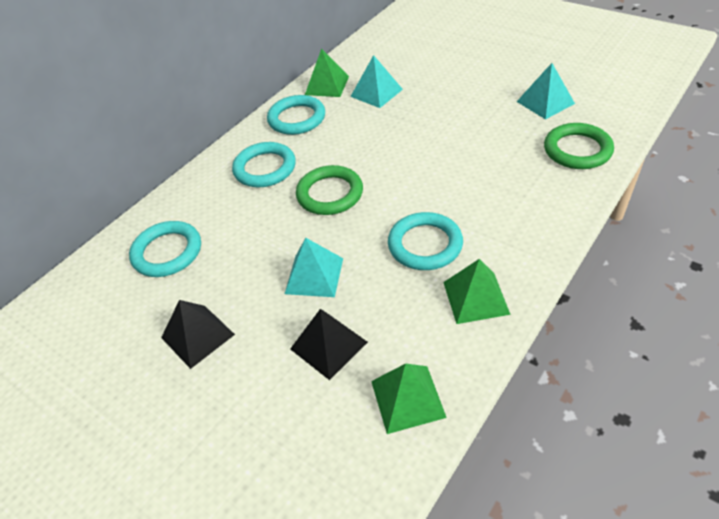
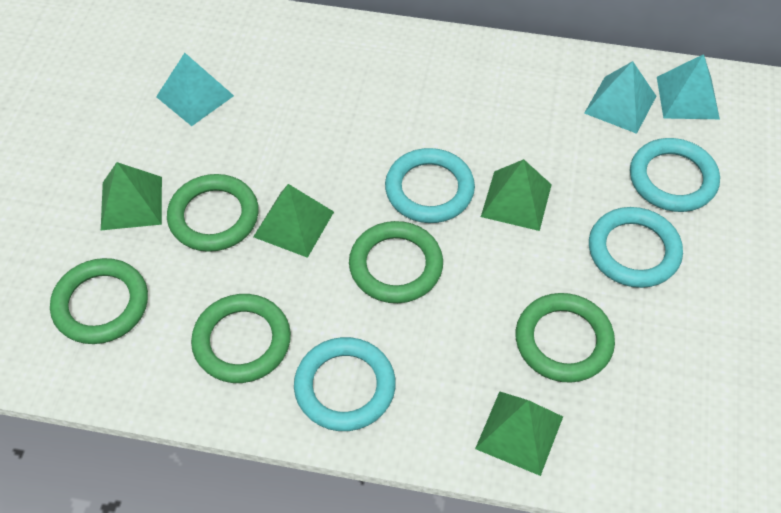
black pyramid: 2 -> 0
green pyramid: 3 -> 4
green ring: 2 -> 5

